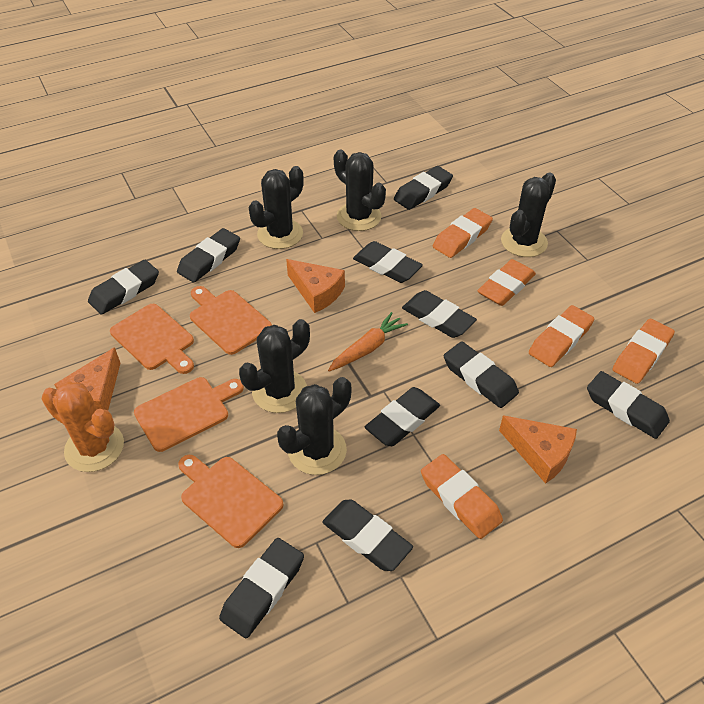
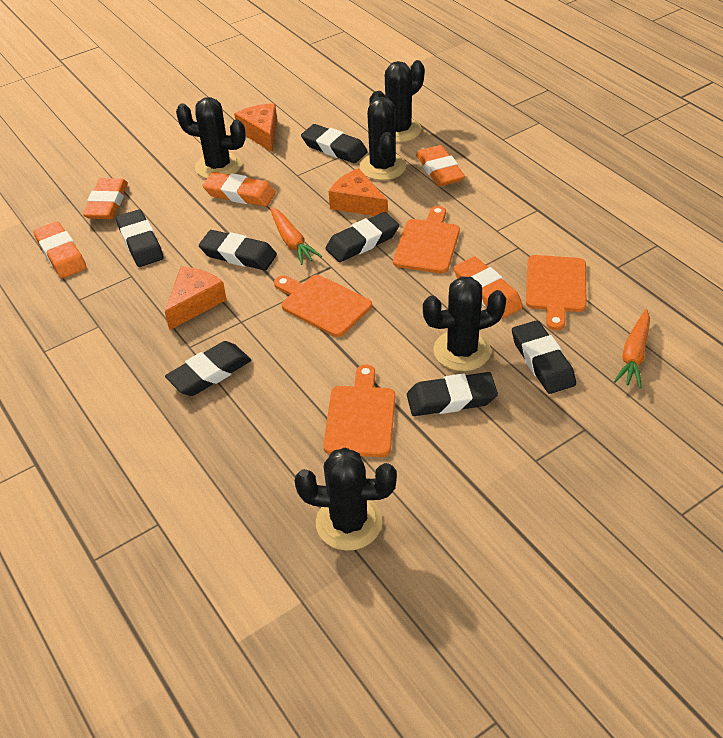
black eraser: 10 -> 7
orange cactus: 1 -> 0
orange carrot: 1 -> 2

